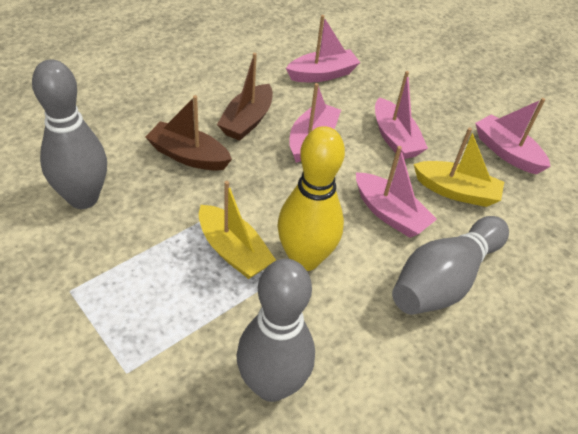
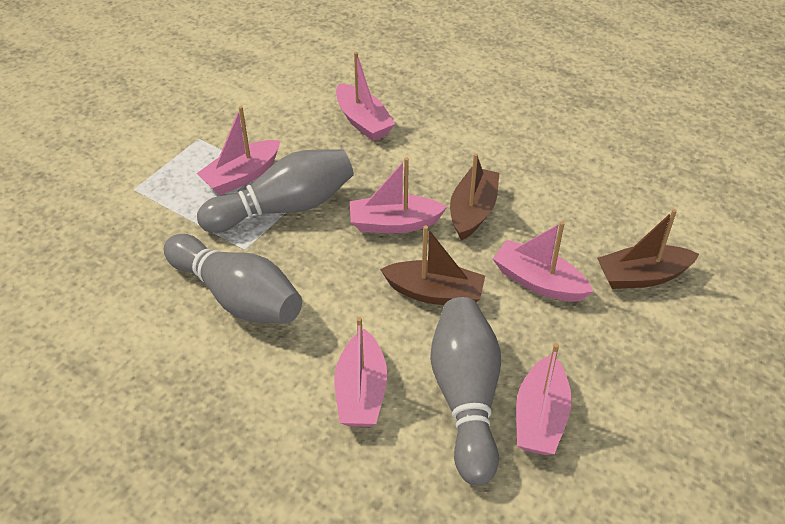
brown boat: 2 -> 3
pink boat: 5 -> 6
yellow boat: 2 -> 0
yellow bowling pin: 1 -> 0

